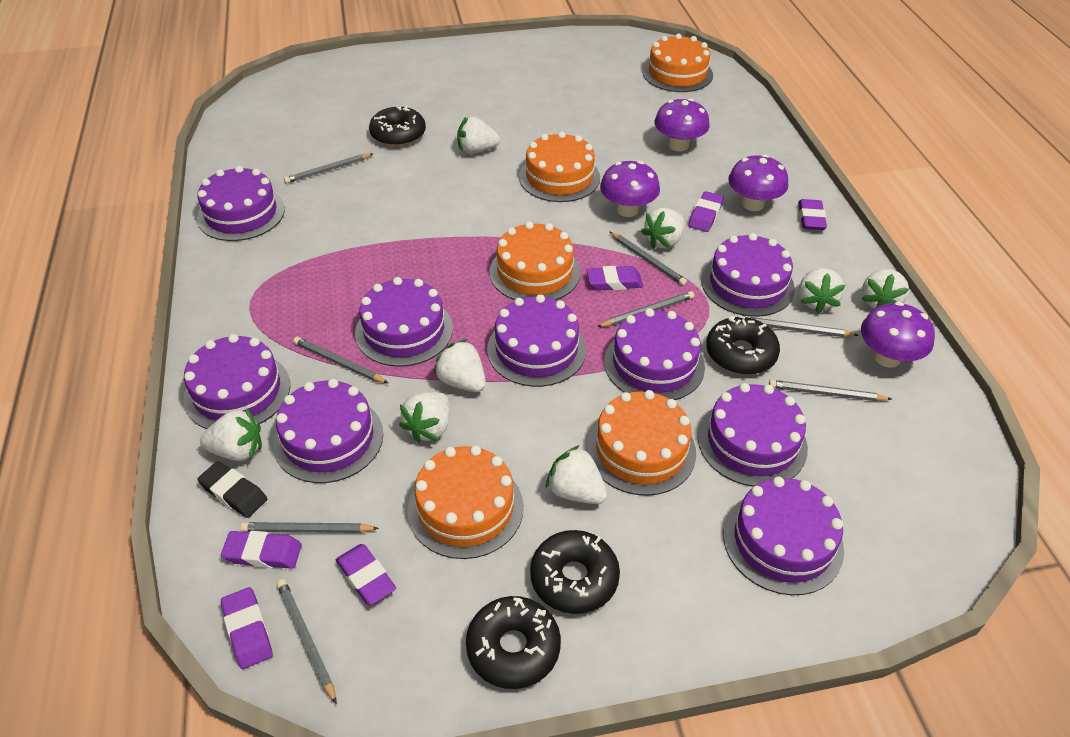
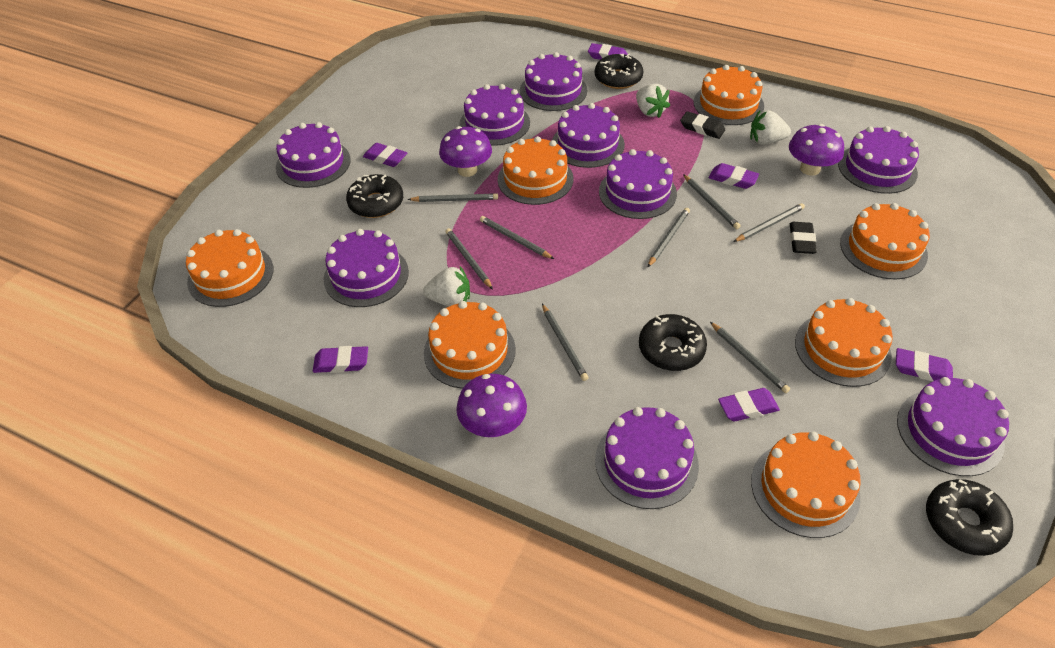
black eraser: 1 -> 2
orange cake: 5 -> 7
purple mushroom: 4 -> 3
white strawberry: 8 -> 3

